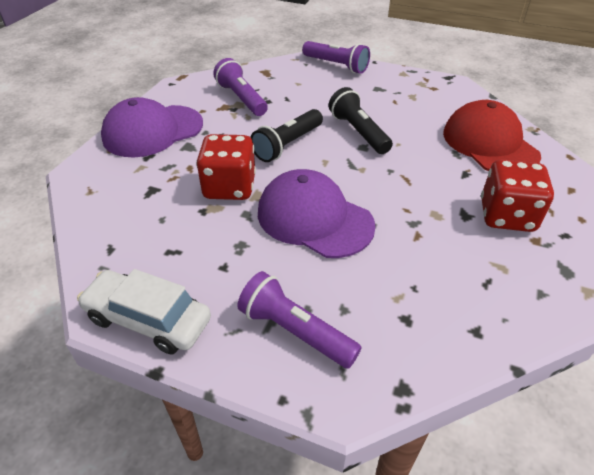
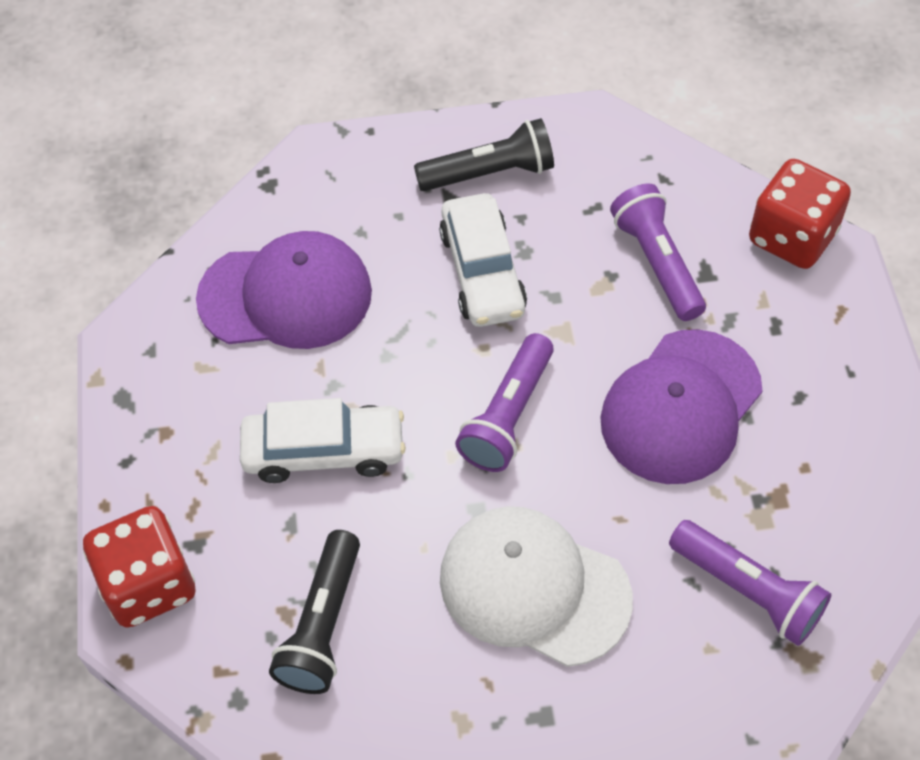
red cap: 1 -> 0
white cap: 0 -> 1
white car: 1 -> 2

